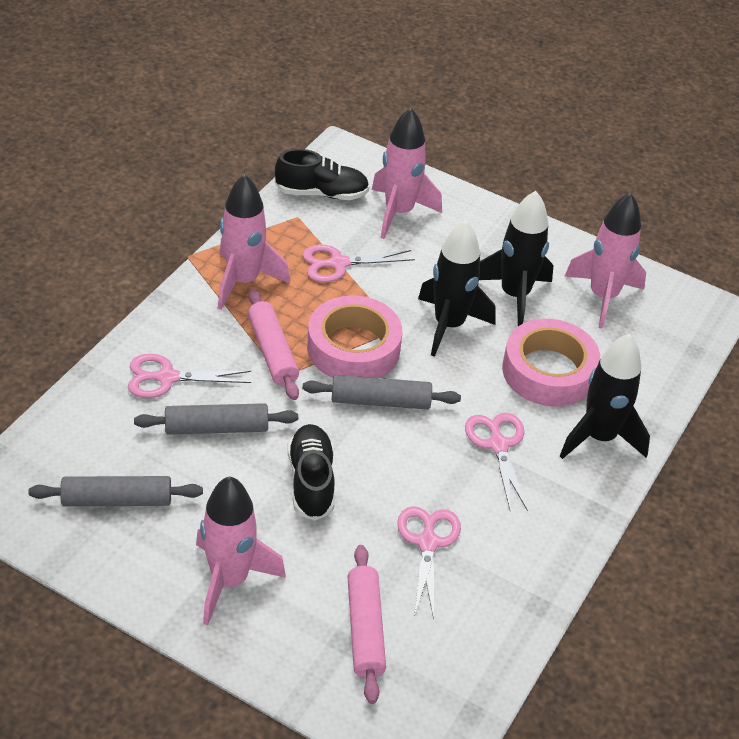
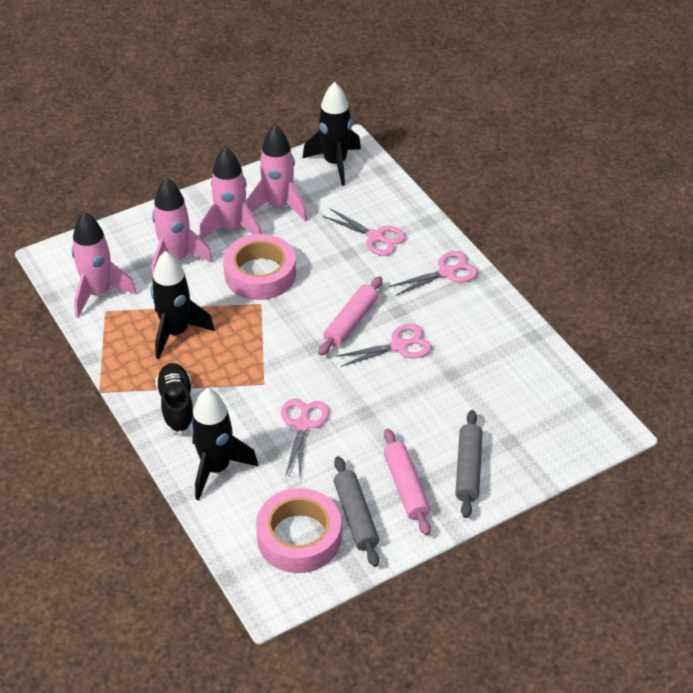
black shoe: 2 -> 1
grey rolling pin: 3 -> 2

